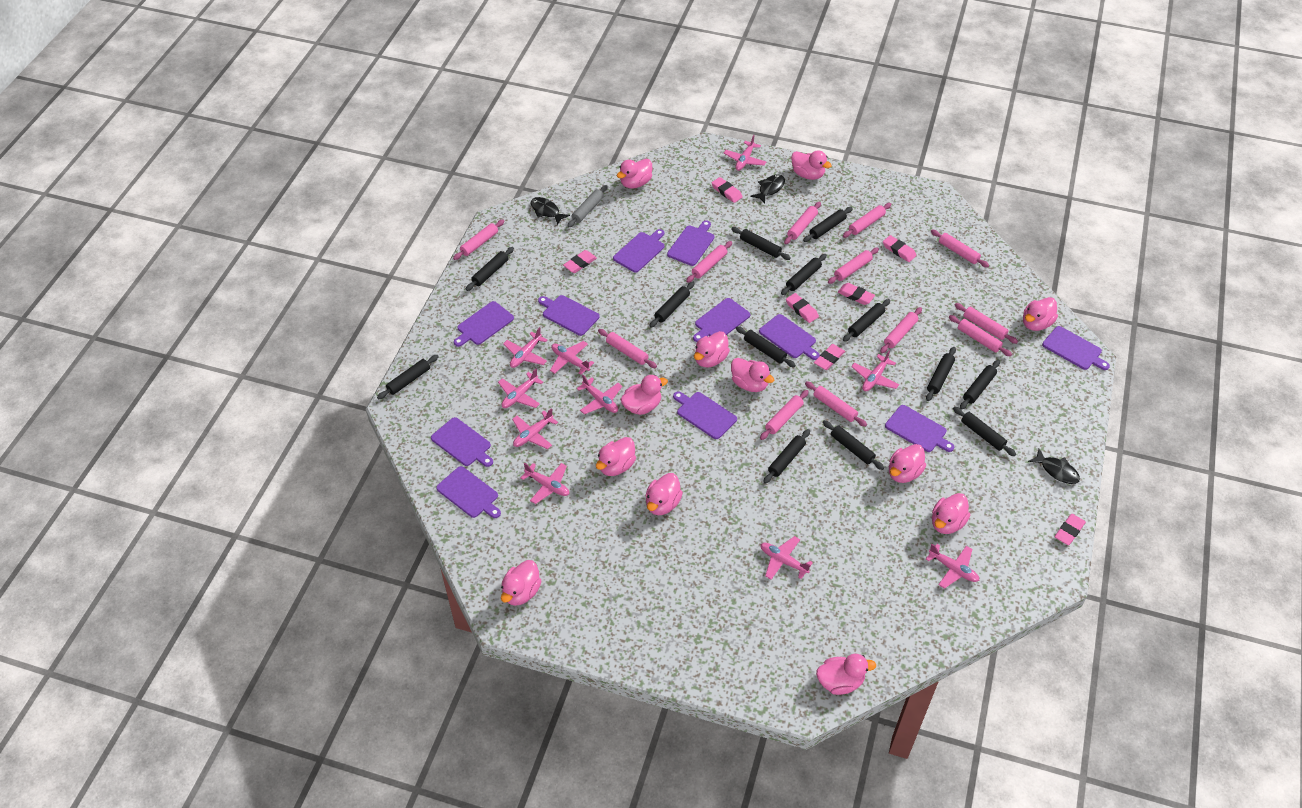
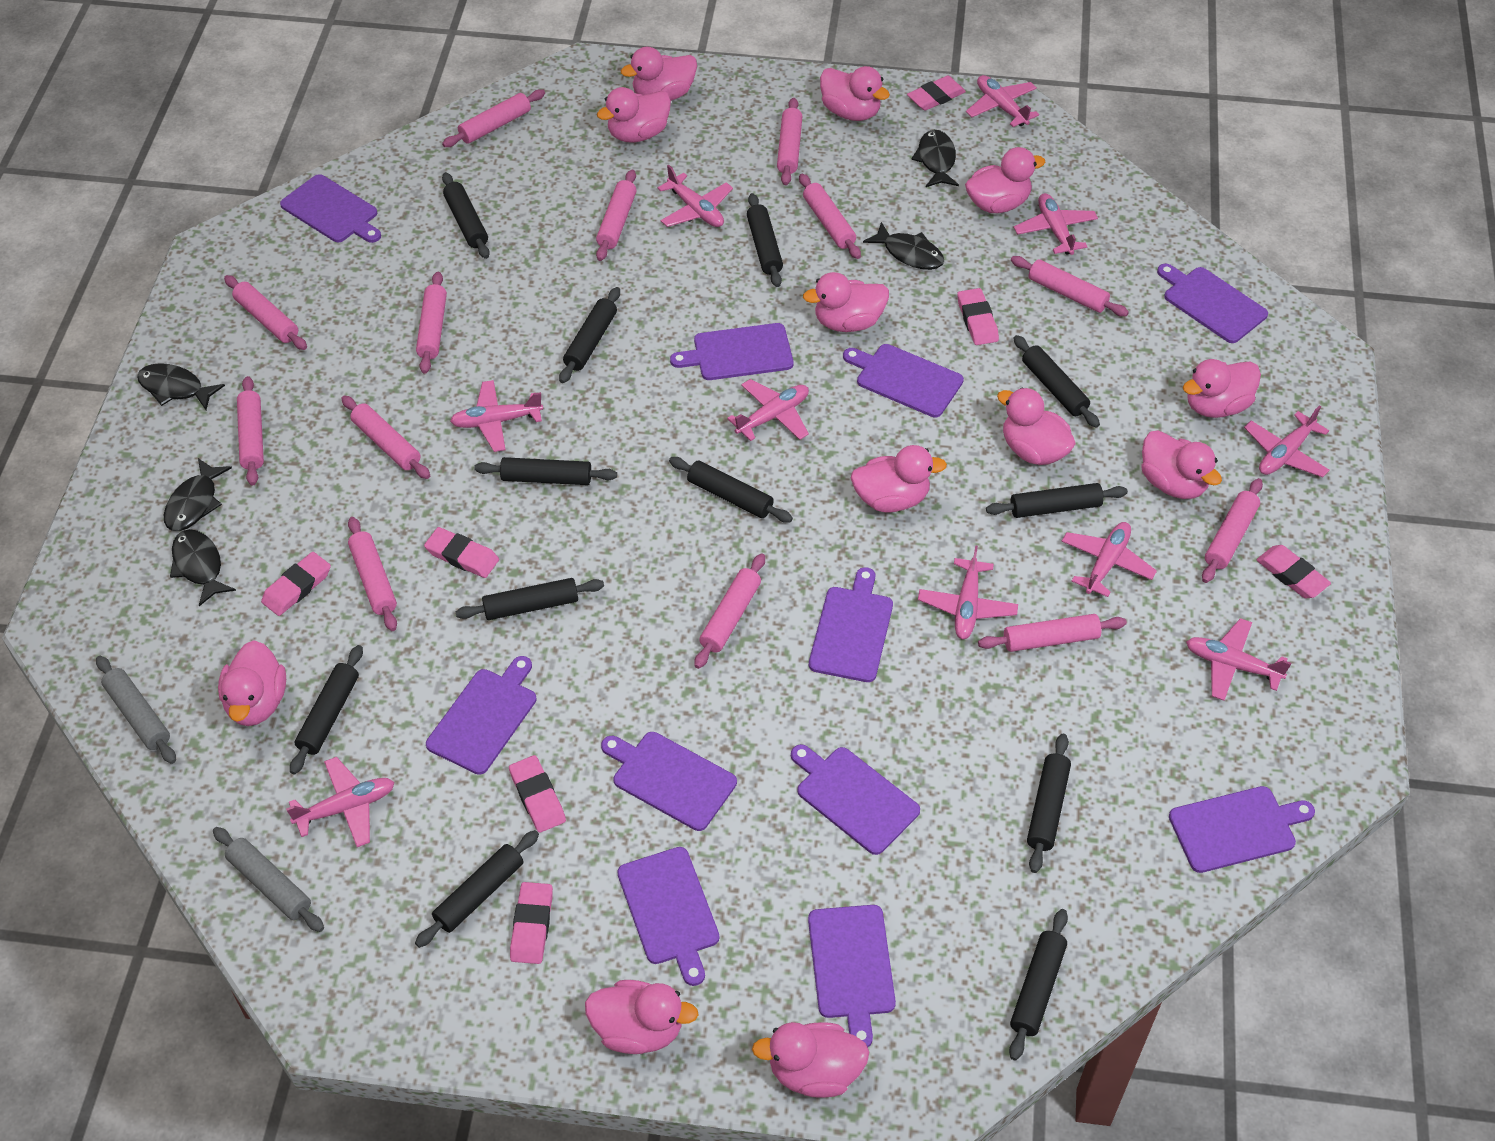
black fish: 3 -> 5
black rolling pin: 13 -> 12
grey rolling pin: 1 -> 2
pink rolling pin: 12 -> 13

